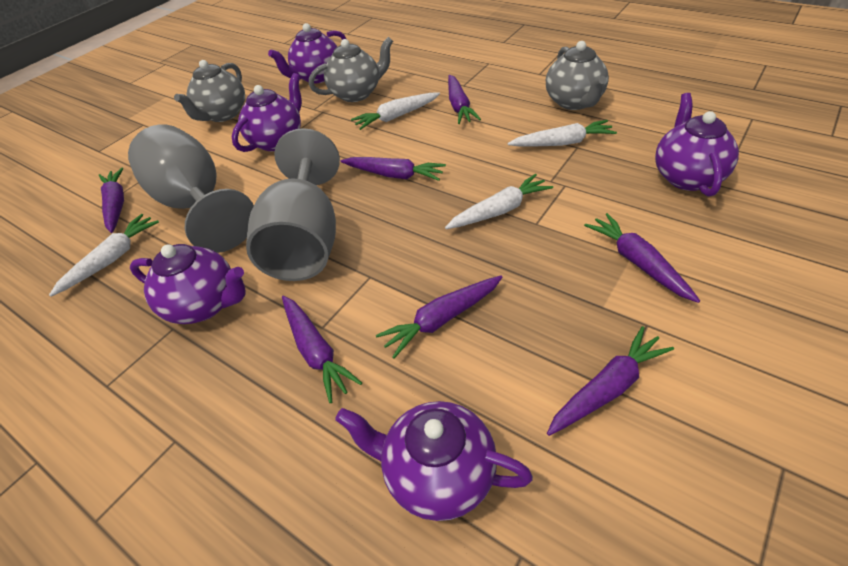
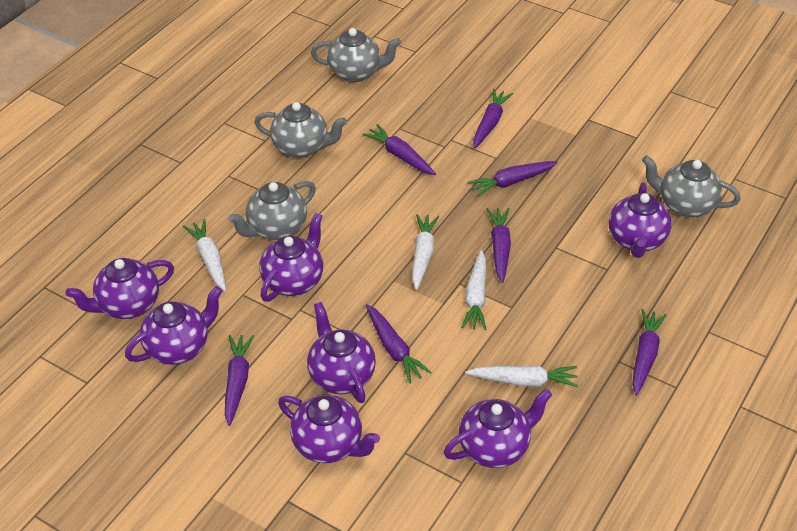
grey goblet: 2 -> 0
grey teapot: 3 -> 4
purple teapot: 5 -> 7

